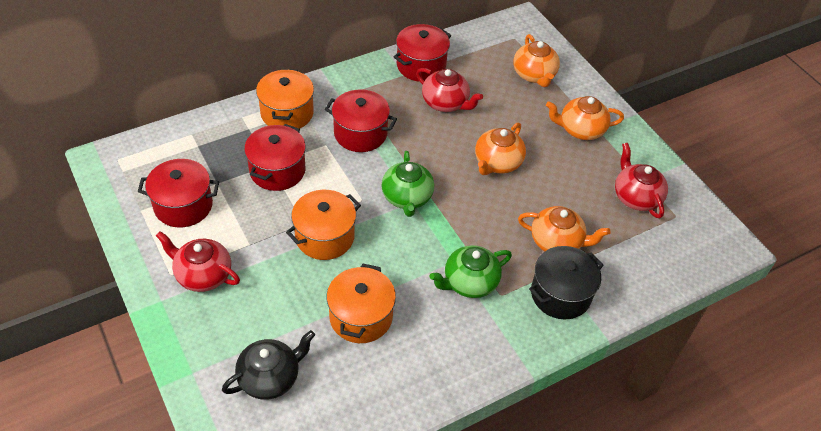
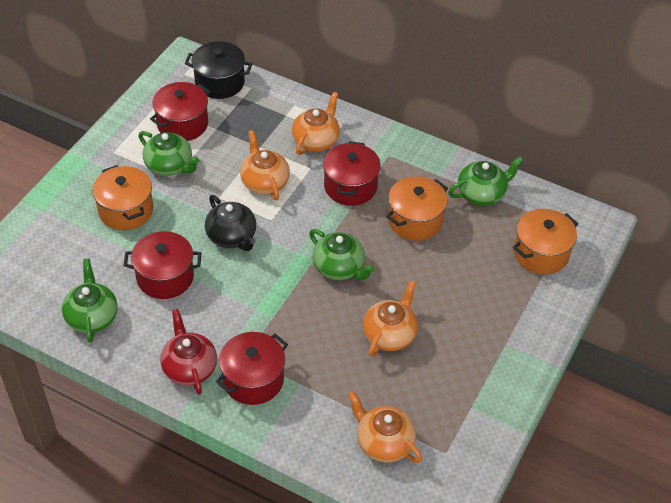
green teapot: 2 -> 4
red teapot: 3 -> 1

